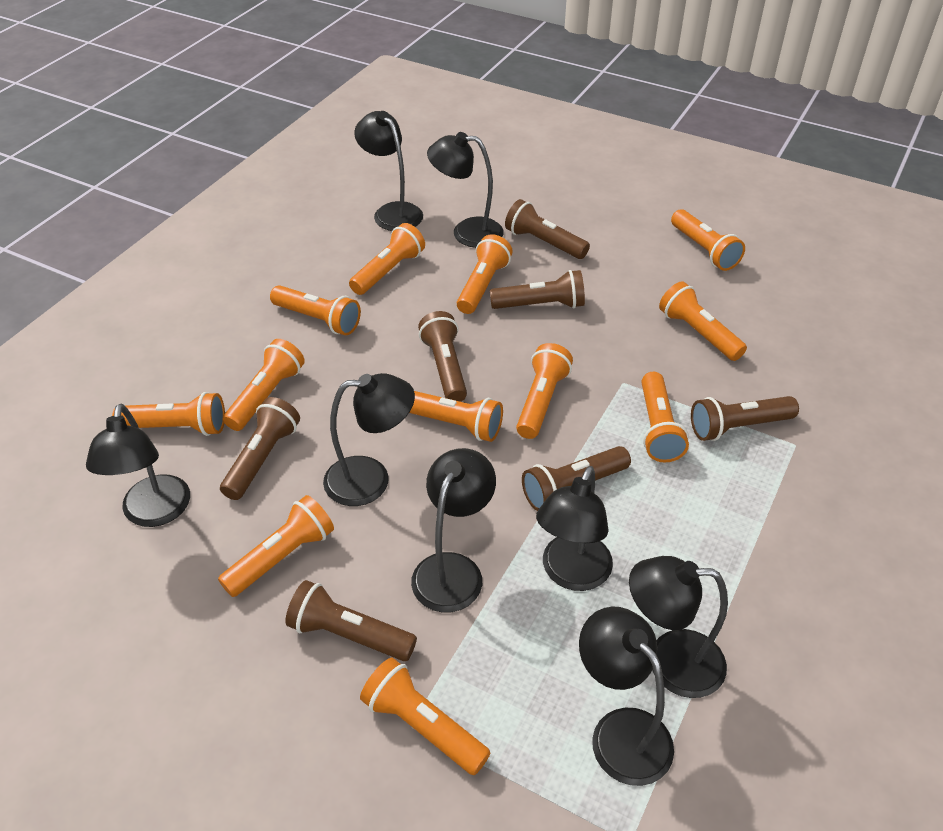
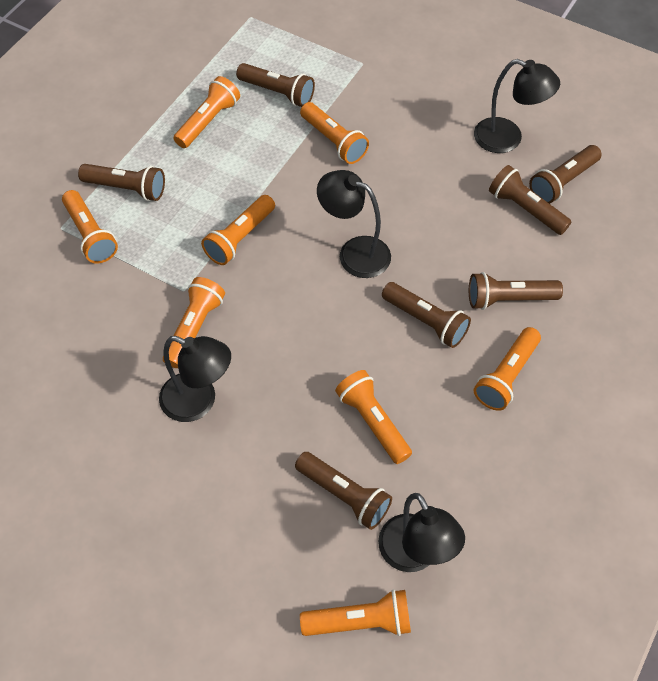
black lamp: 8 -> 4
orange flashlight: 12 -> 8

